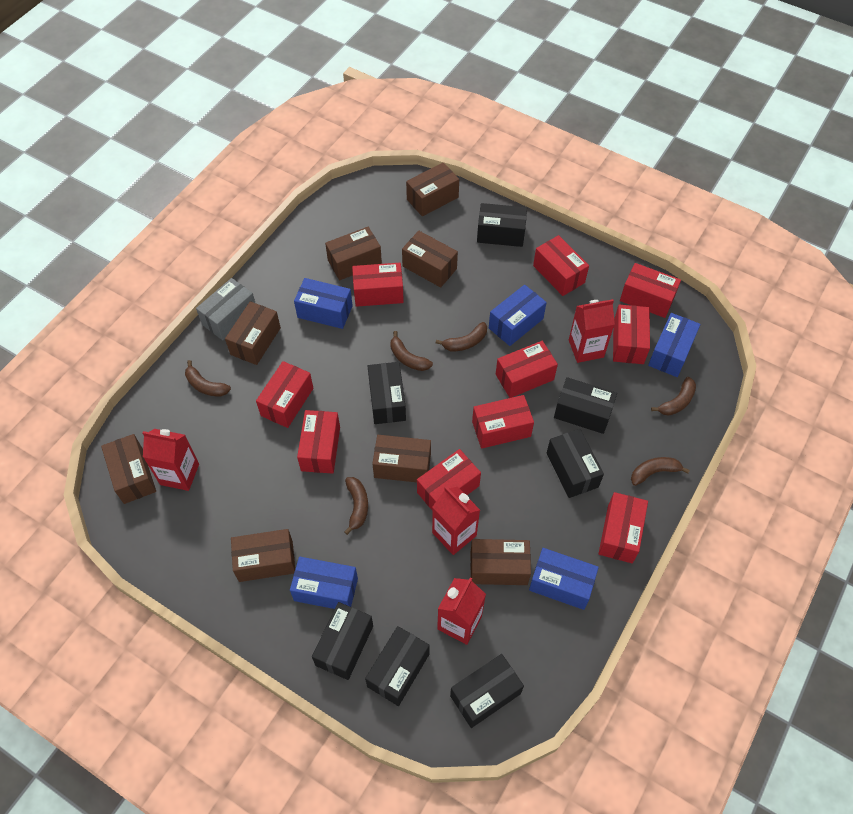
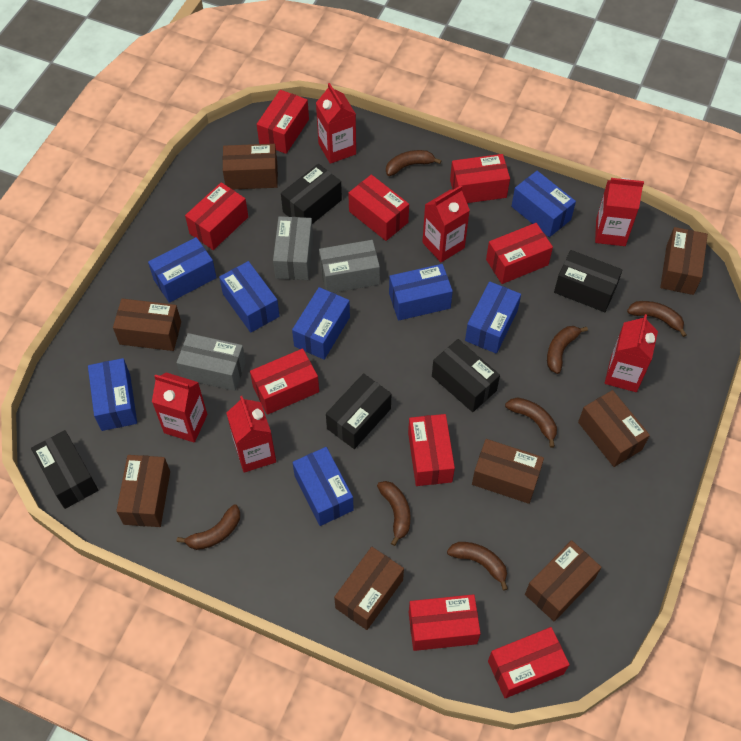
black box: 7 -> 5
blue box: 5 -> 8
brown banana: 6 -> 7
grey box: 1 -> 3
red box: 10 -> 9
red carton: 4 -> 6

